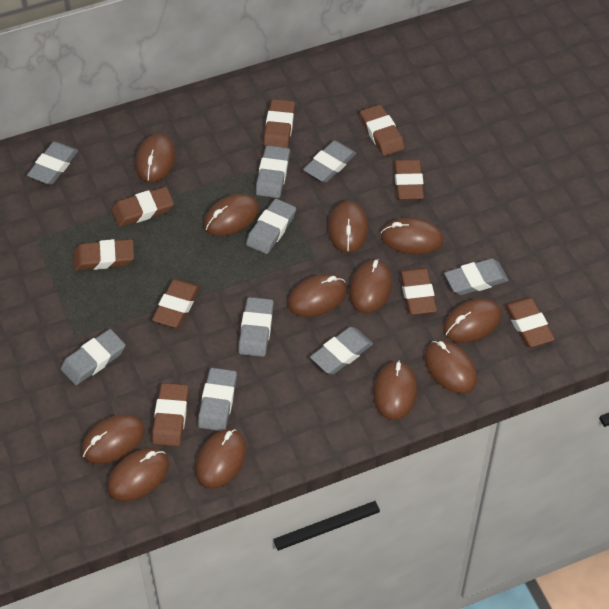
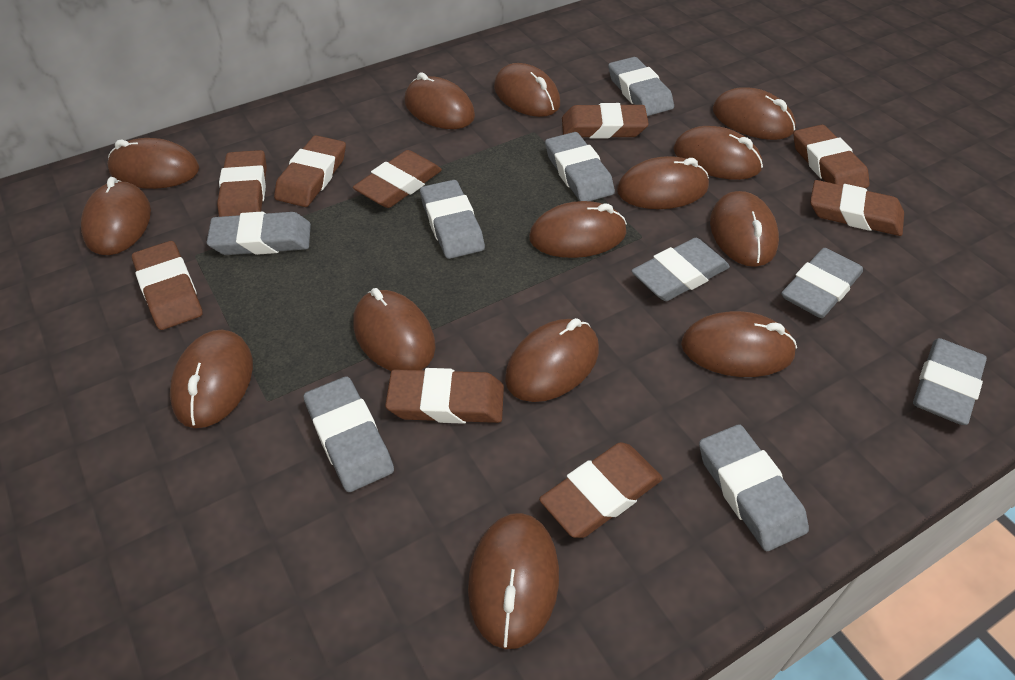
brown mouse: 12 -> 14

